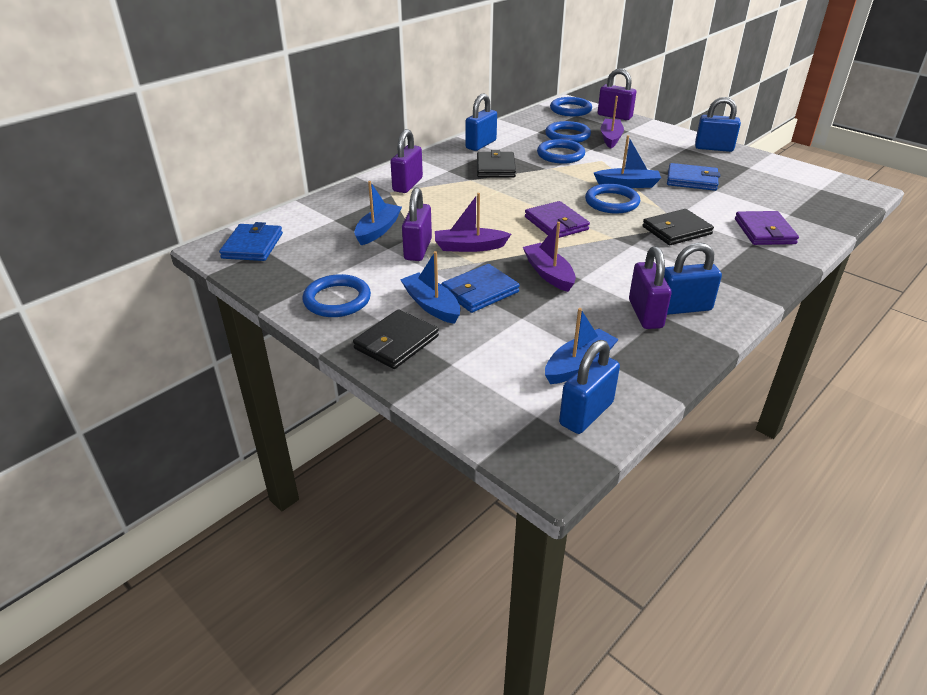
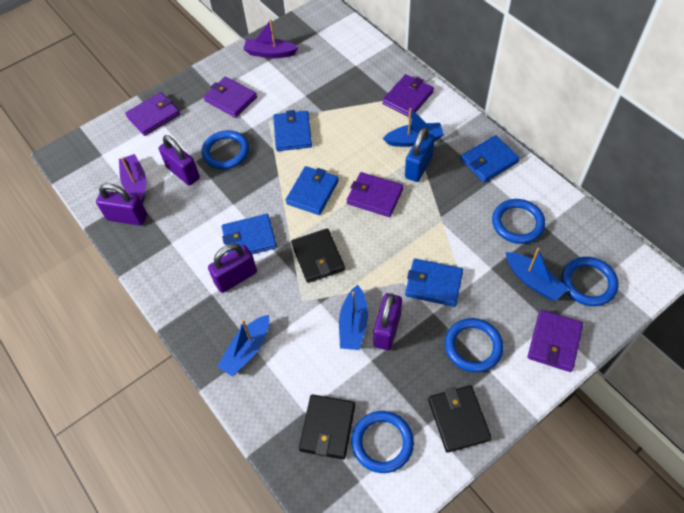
blue padlock: 4 -> 1
blue wallet: 3 -> 5
purple boat: 3 -> 2
purple wallet: 2 -> 5

